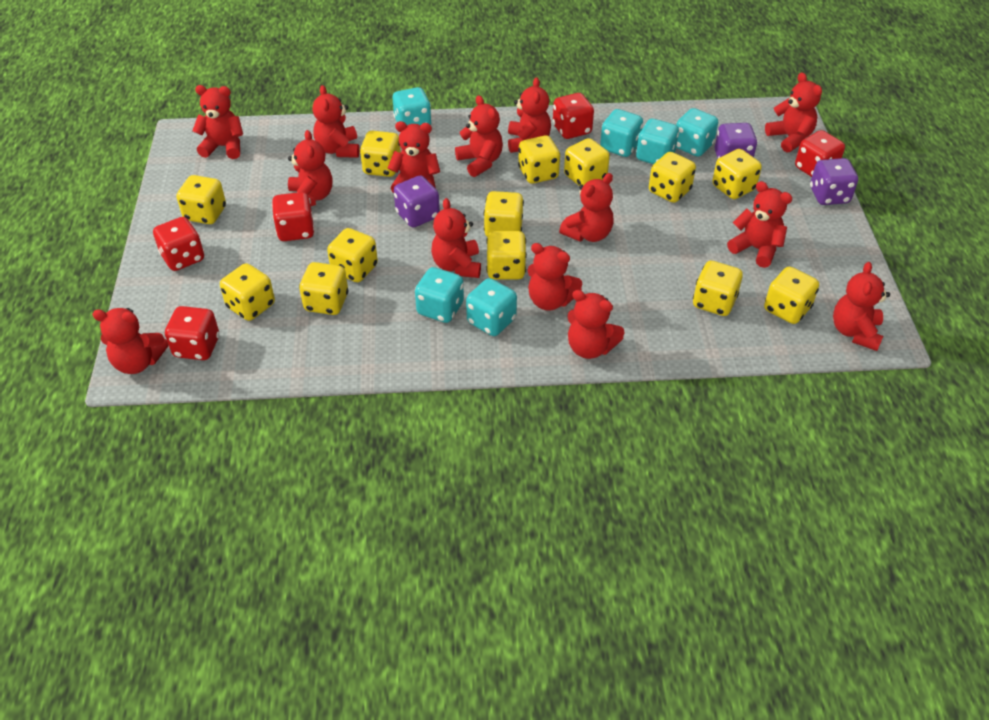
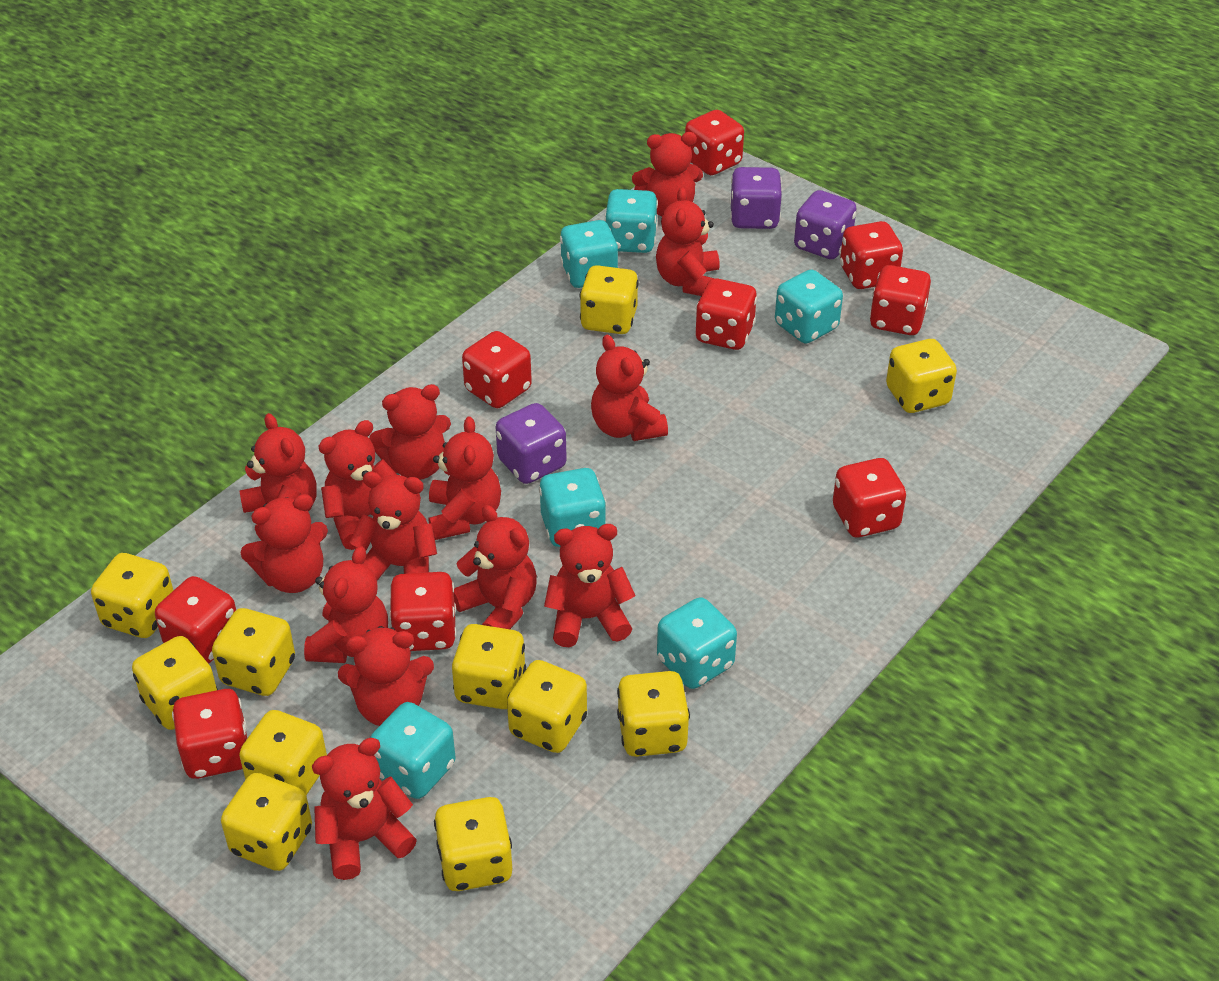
red dice: 5 -> 9
yellow dice: 13 -> 11

